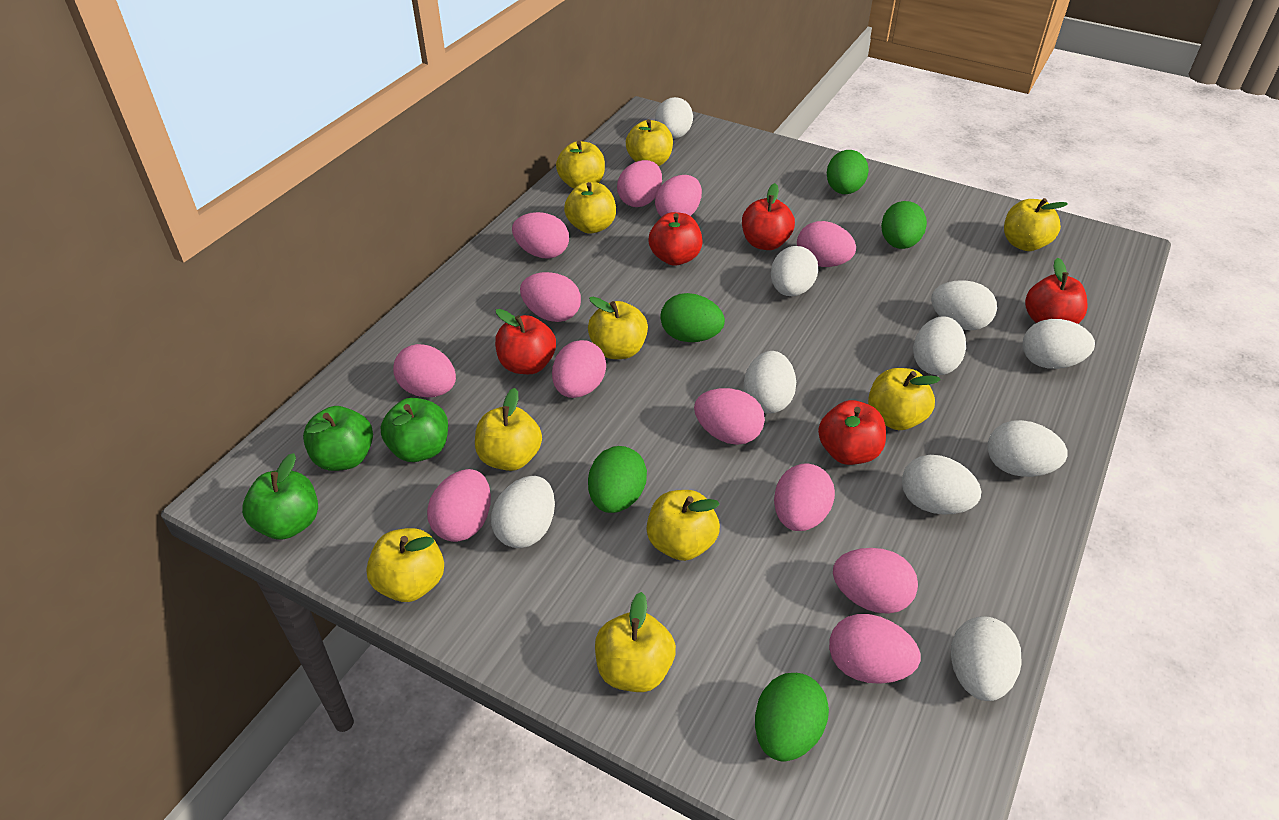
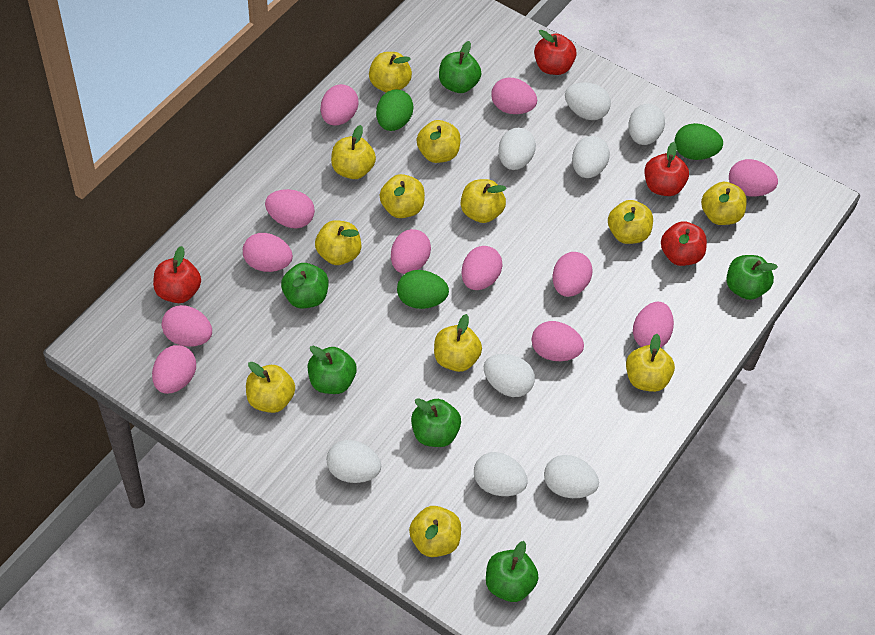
green apple: 3 -> 6
green egg: 5 -> 3
red apple: 5 -> 4
white egg: 10 -> 8
yellow apple: 10 -> 12

